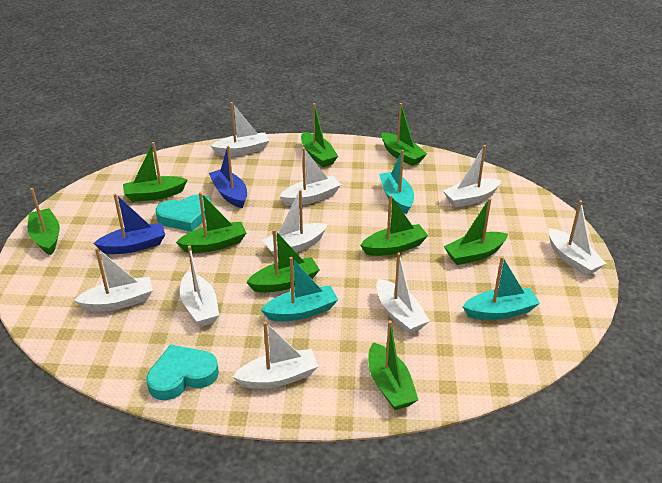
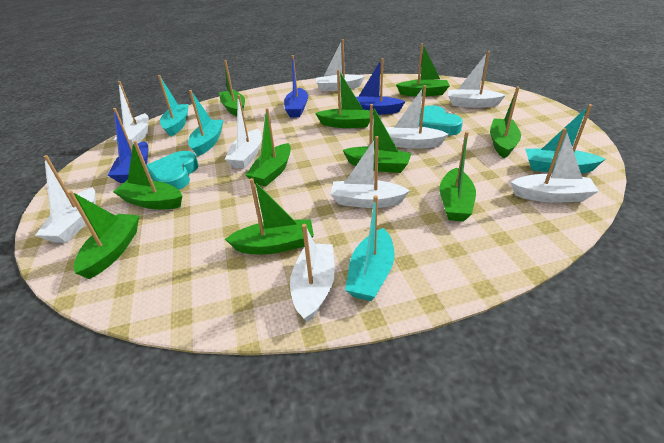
blue boat: 2 -> 3
green boat: 9 -> 10
turquoise boat: 3 -> 4

